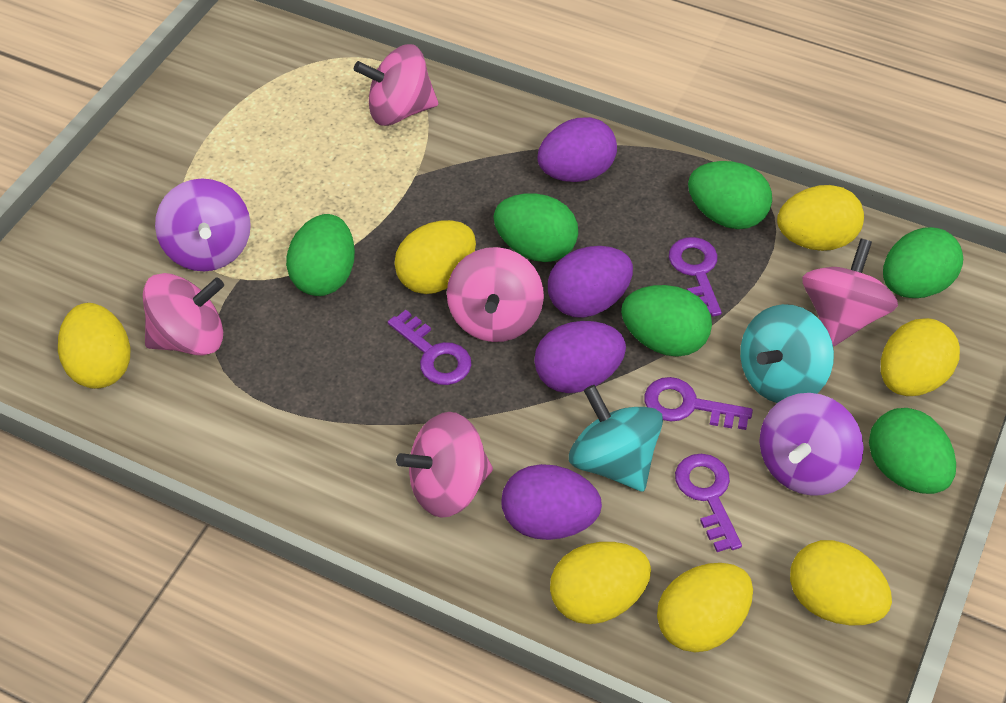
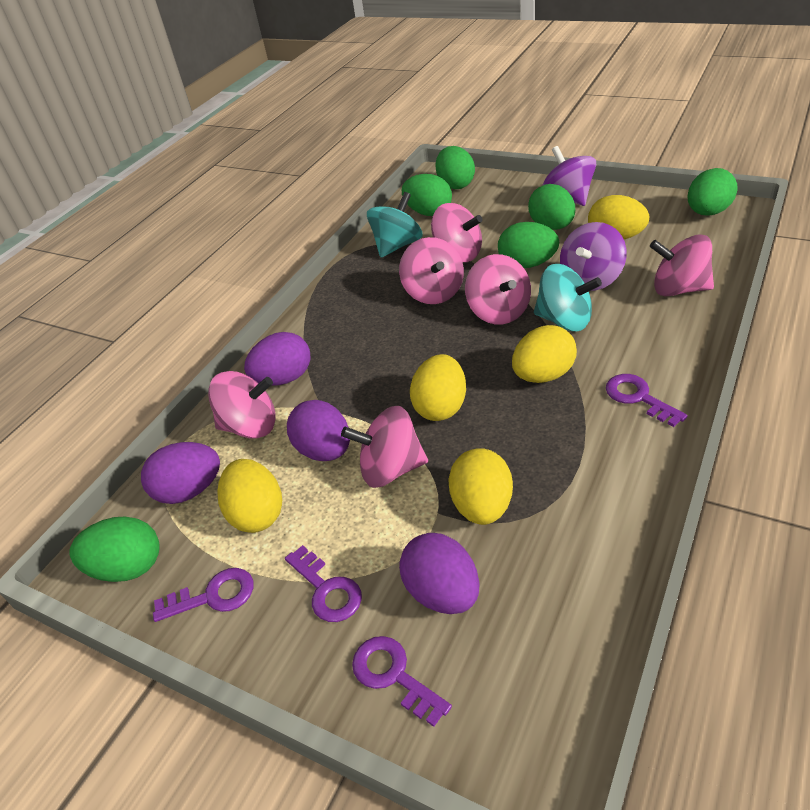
pink spinning top: 5 -> 6
yellow egg: 7 -> 5

